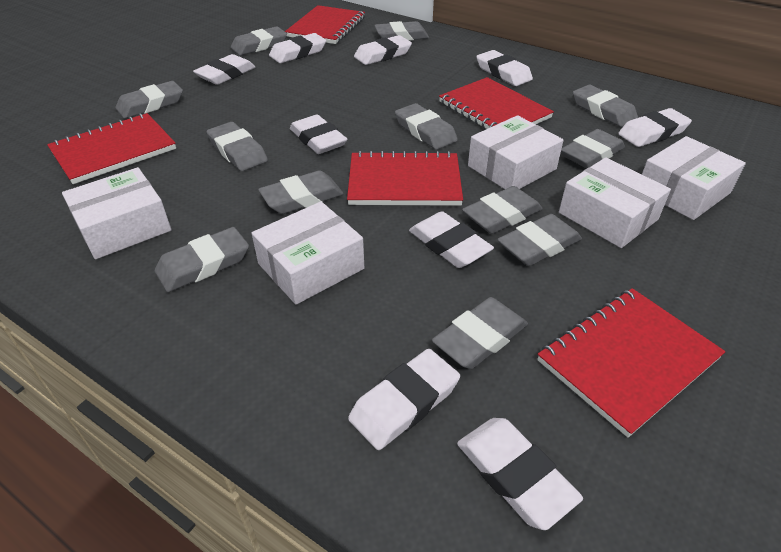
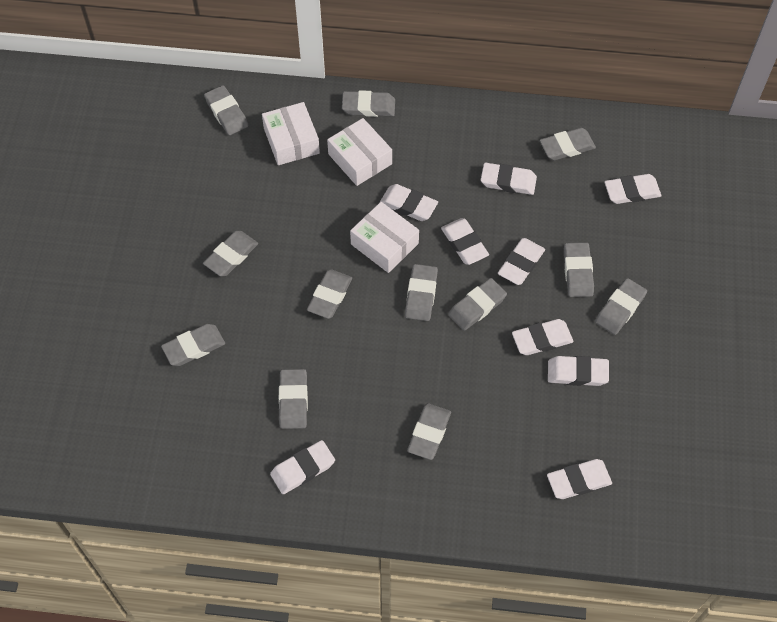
red notebook: 5 -> 0
white box: 5 -> 3

